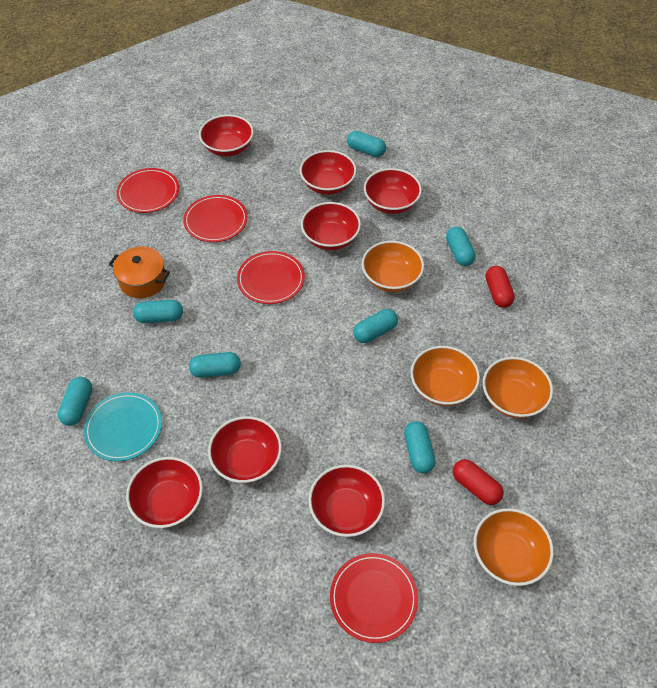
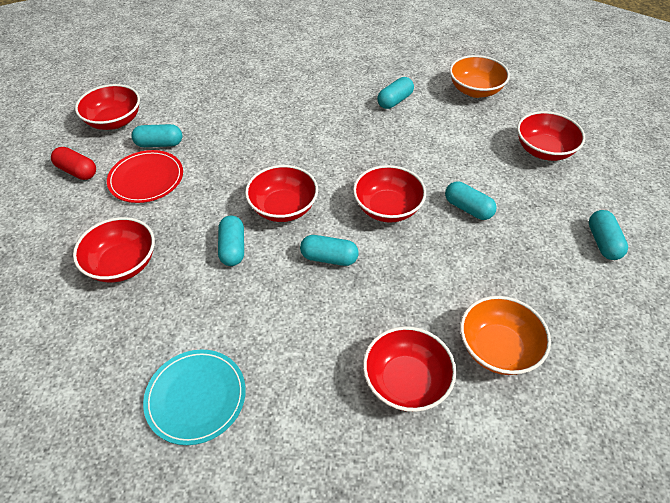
orange bowl: 4 -> 2
orange pot: 1 -> 0
red bowl: 7 -> 6
red capsule: 2 -> 1
red plate: 4 -> 1
turquoise capsule: 7 -> 6

